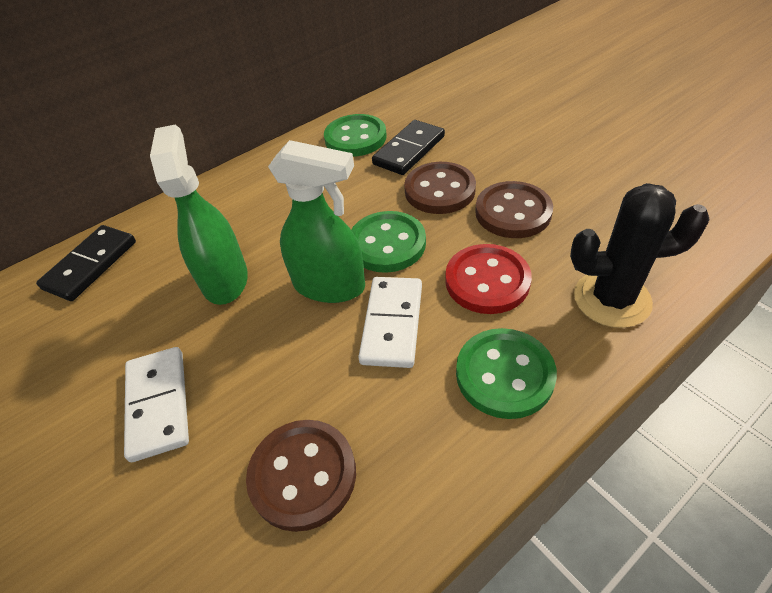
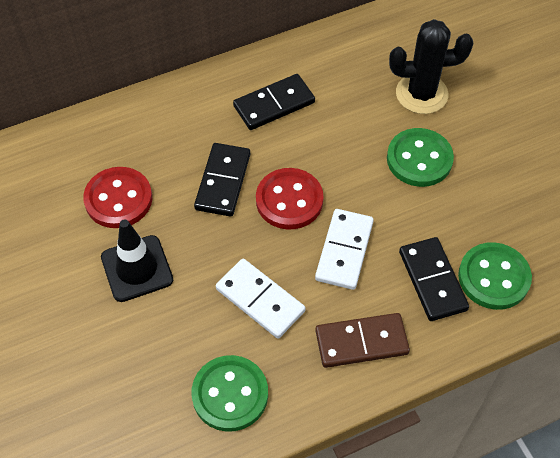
black domino: 2 -> 3
black traffic cone: 0 -> 1
brown button: 3 -> 0
brown domino: 0 -> 1
green spray bottle: 2 -> 0
red button: 1 -> 2

